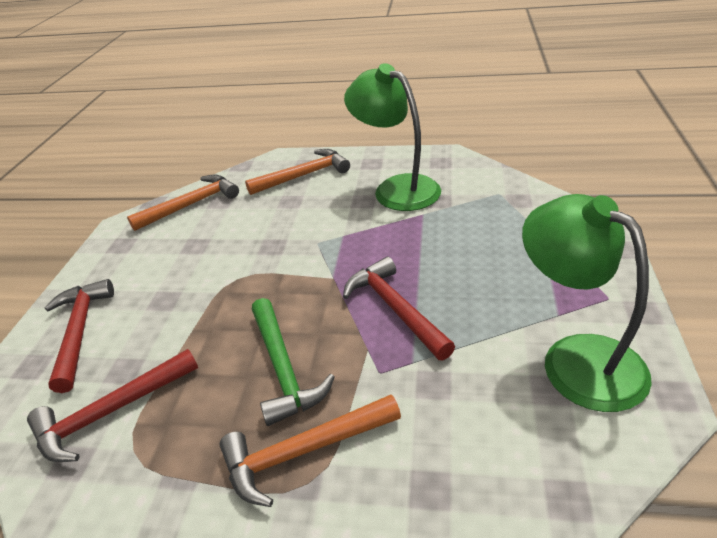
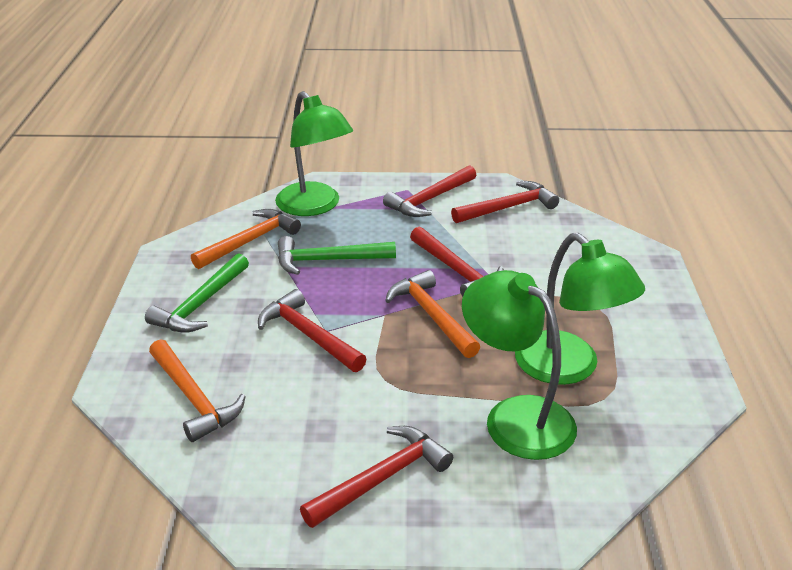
green hammer: 1 -> 2
green lamp: 2 -> 3
red hammer: 3 -> 5

